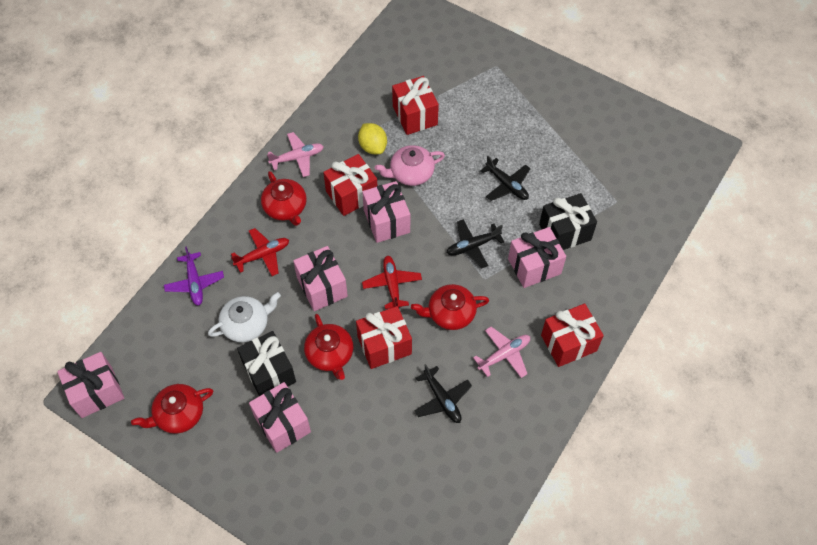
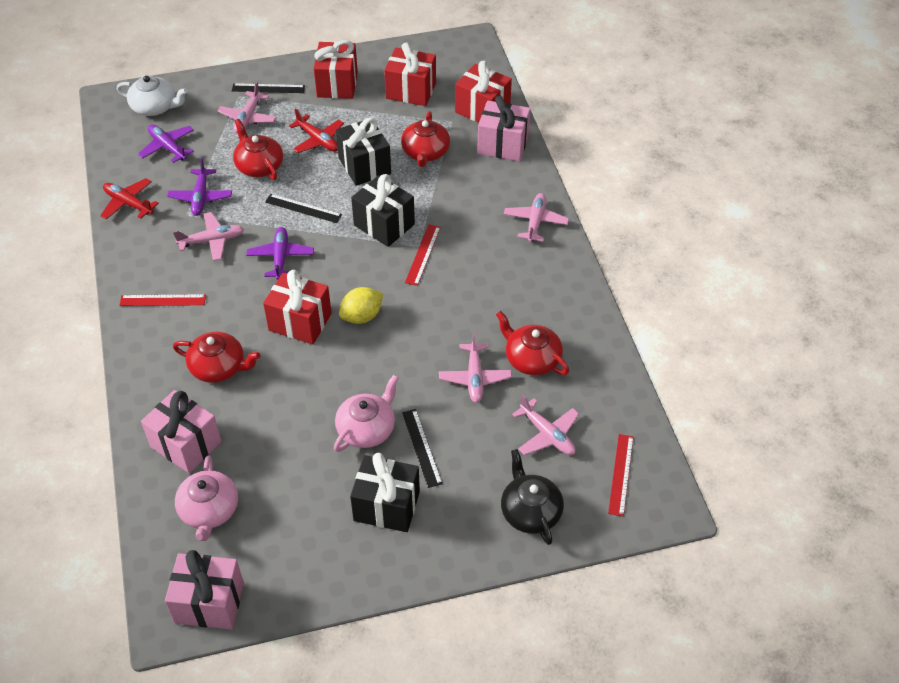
black gift: 2 -> 3
black plane: 3 -> 0
black ruler: 0 -> 3
black teapot: 0 -> 1
pink gift: 5 -> 3
pink plane: 2 -> 5
pink teapot: 1 -> 2
purple plane: 1 -> 3
red ruler: 0 -> 3

